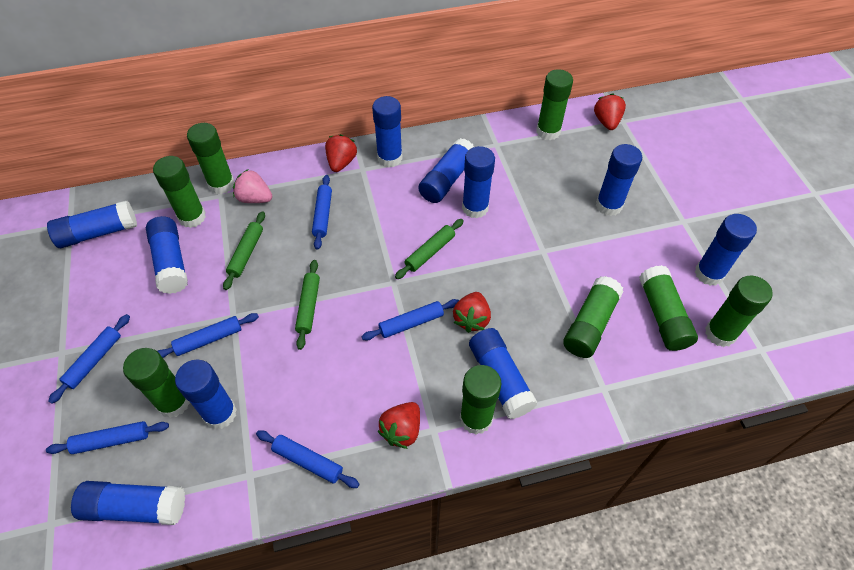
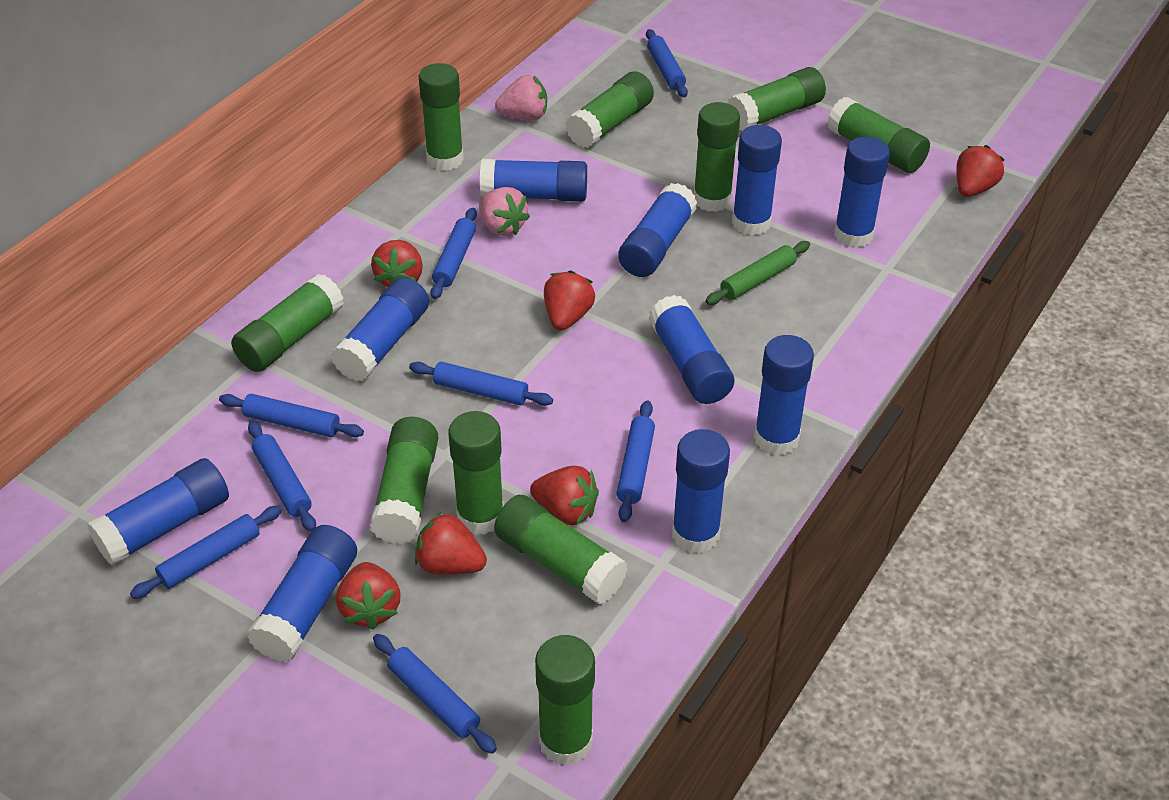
blue rolling pin: 6 -> 8
green glue stick: 8 -> 10
green rolling pin: 3 -> 1
pink strawberry: 1 -> 2
red strawberry: 4 -> 6

